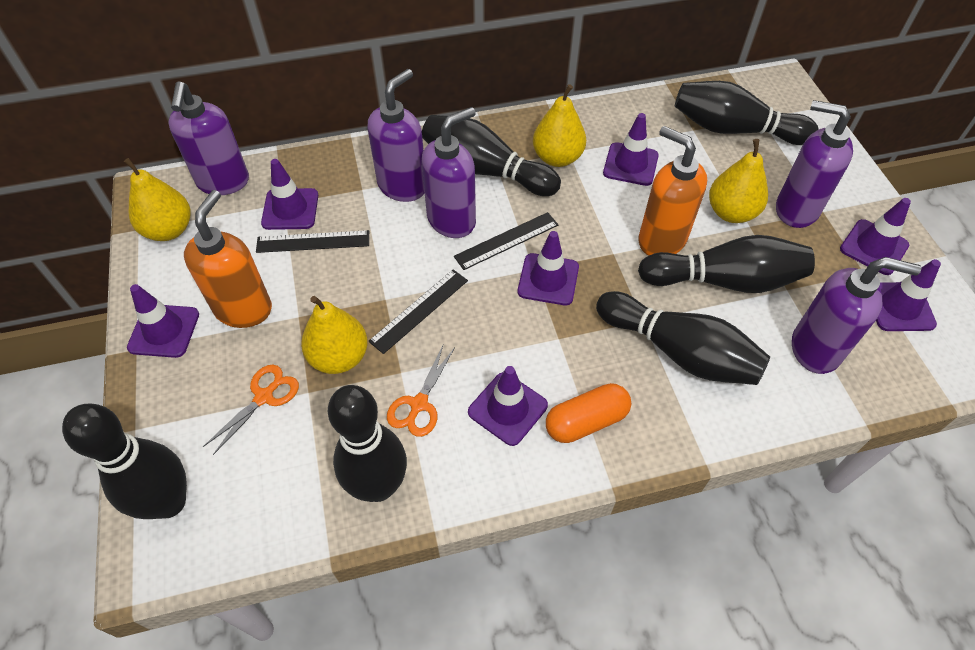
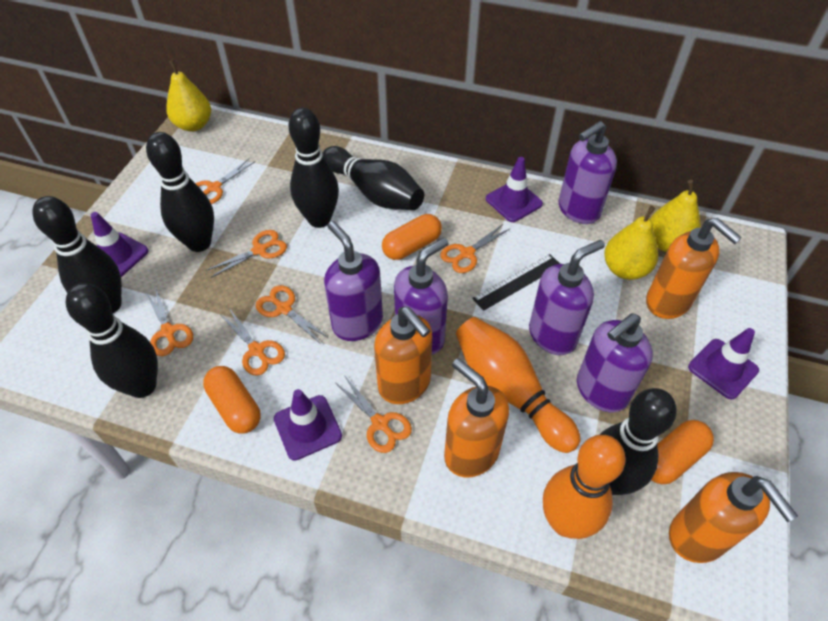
black ruler: 3 -> 1
orange bowling pin: 0 -> 2
orange capsule: 1 -> 3
orange scissors: 2 -> 7
orange soap dispenser: 2 -> 4
purple traffic cone: 7 -> 4
yellow pear: 4 -> 3

